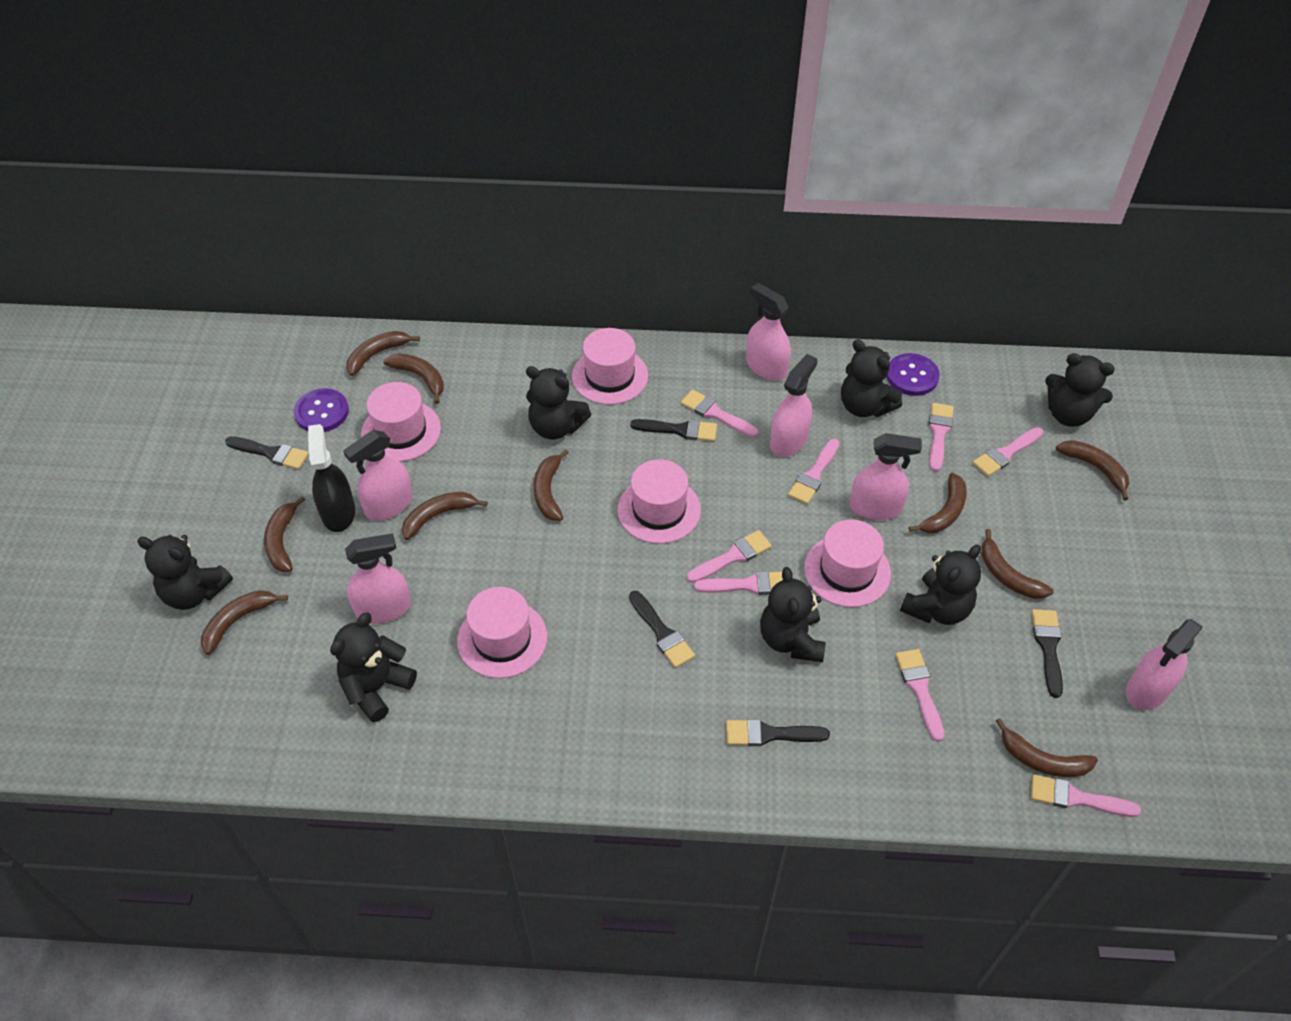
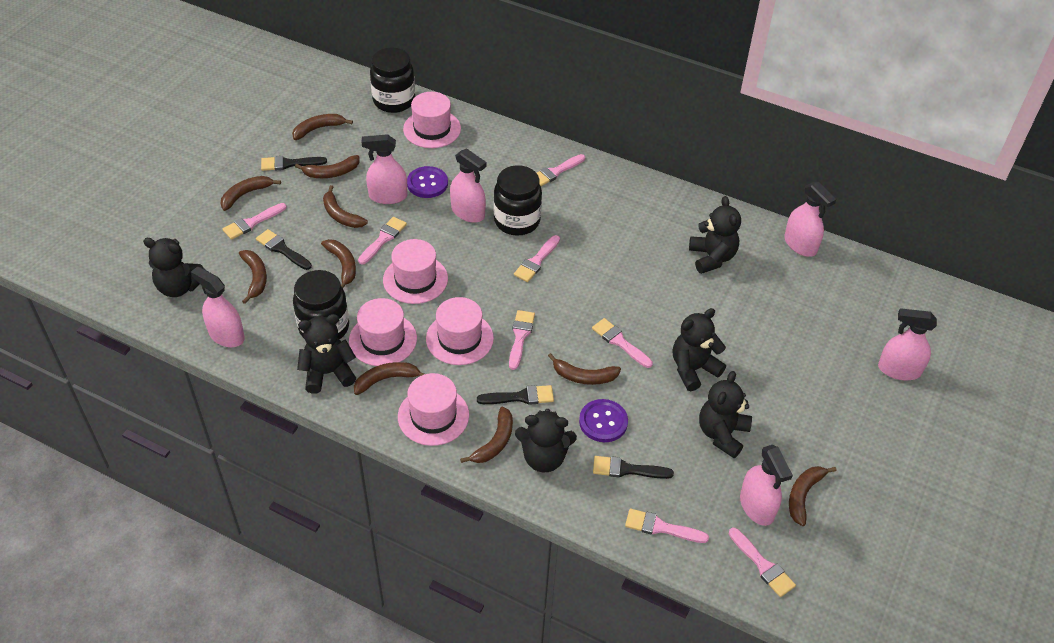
black brush: 5 -> 4
black jar: 0 -> 3
black spray bottle: 1 -> 0
black teddy bear: 7 -> 6

